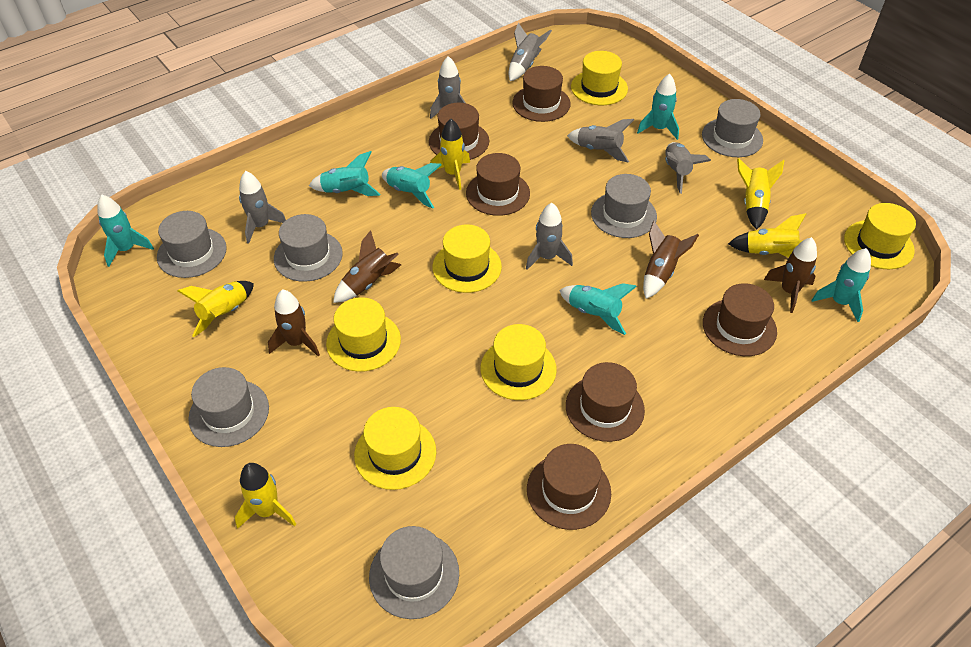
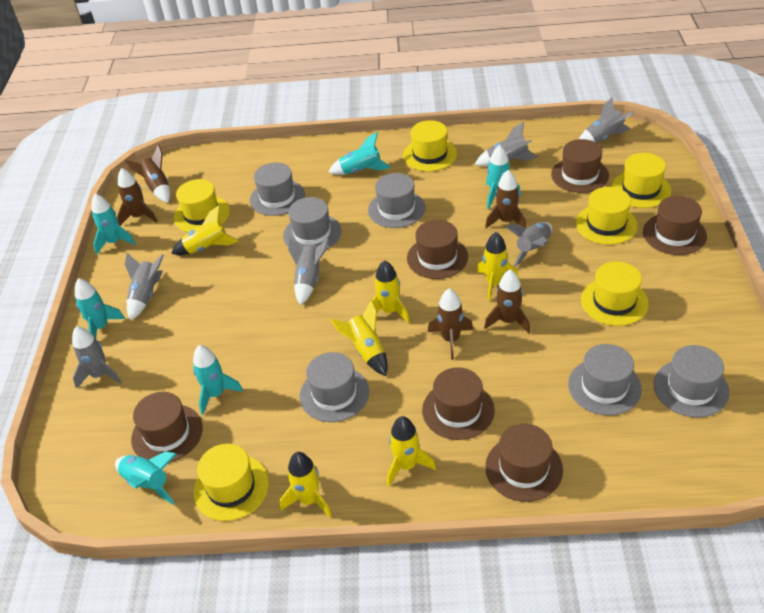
brown rocket: 4 -> 5
yellow rocket: 5 -> 6

